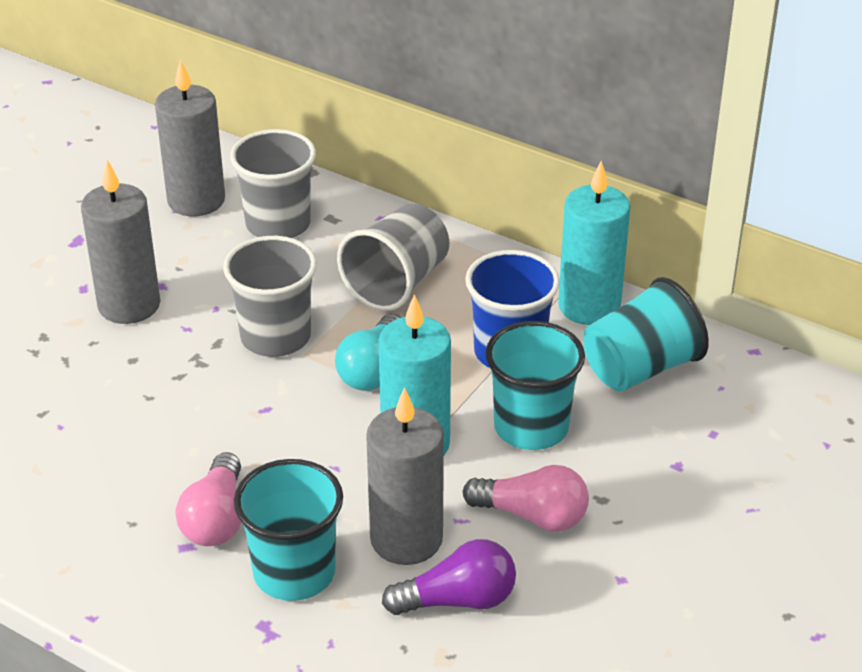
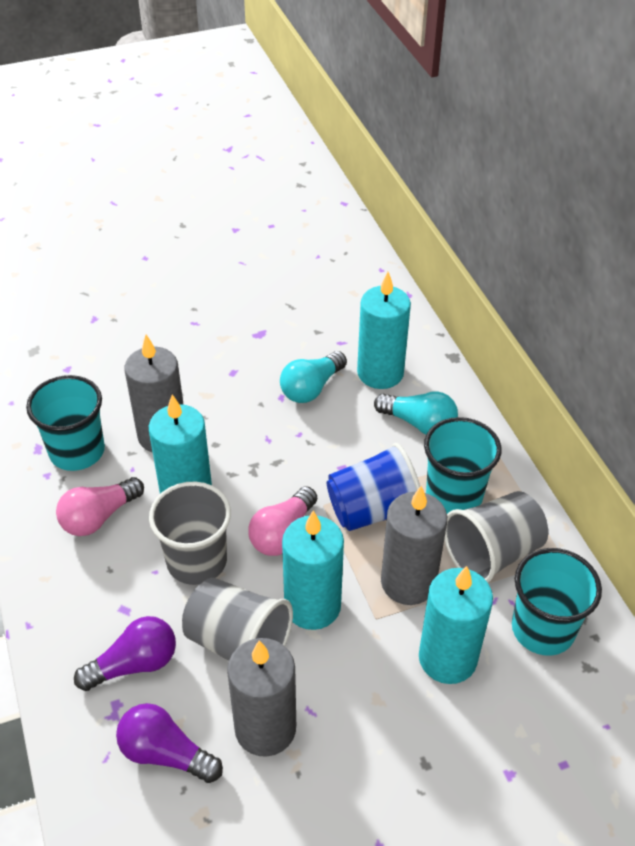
purple light bulb: 1 -> 2
turquoise candle: 2 -> 4
turquoise light bulb: 1 -> 2

